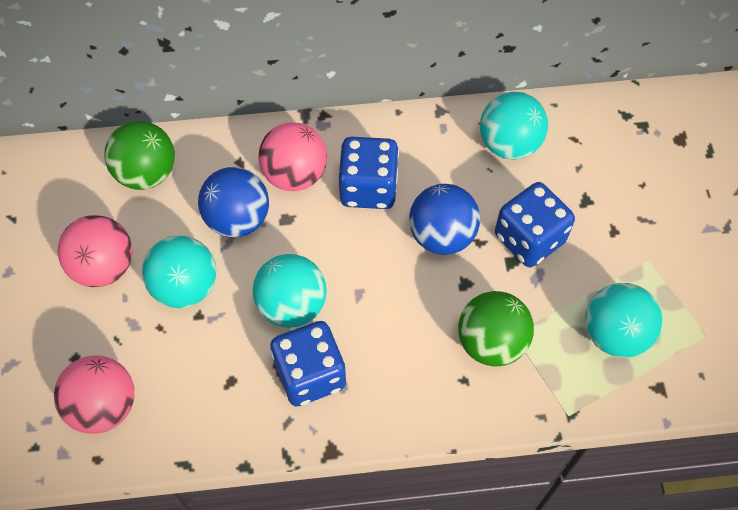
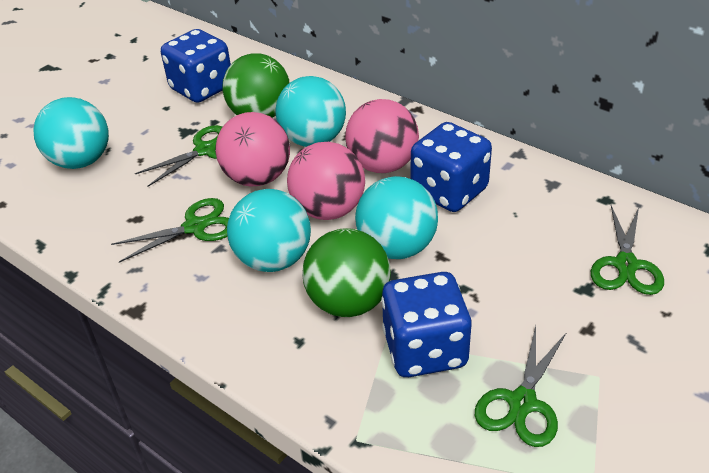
blue ball: 2 -> 0
green scissors: 0 -> 4

